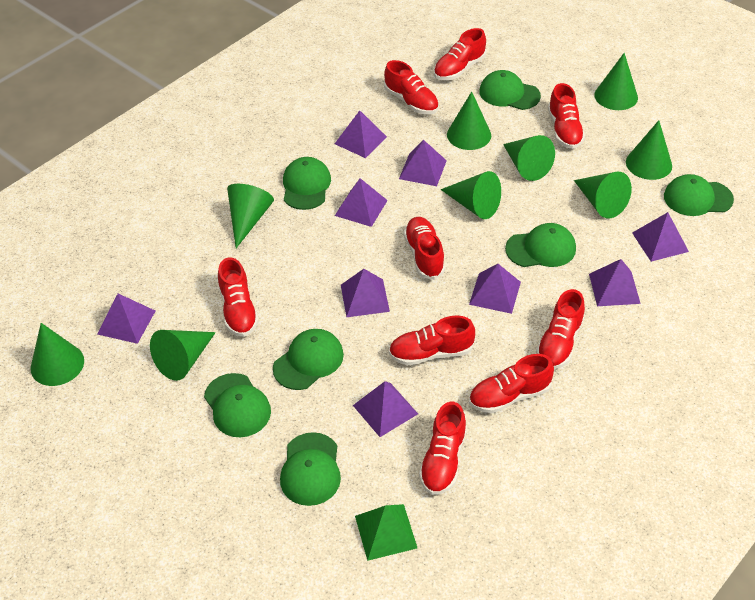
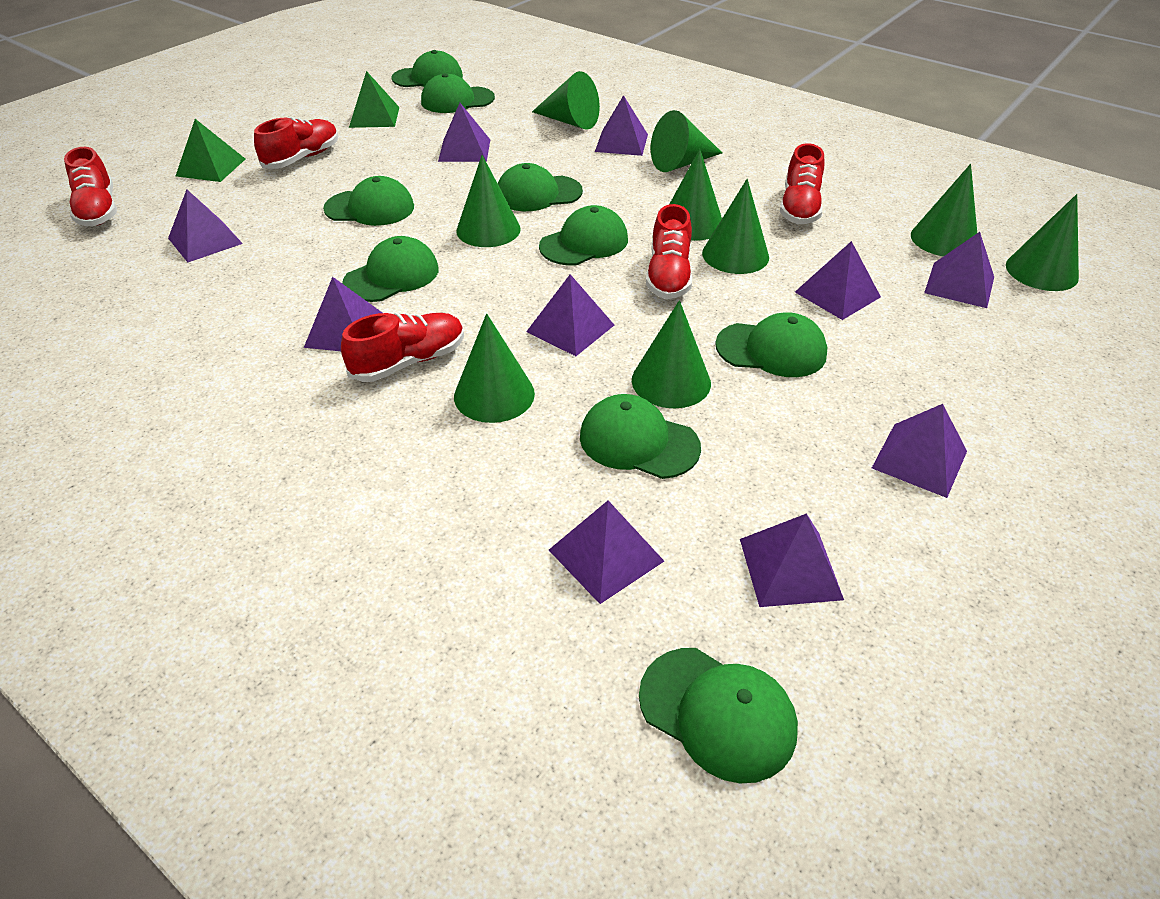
green cap: 7 -> 9
green pyramid: 1 -> 2
purple pyramid: 9 -> 10
red shoe: 9 -> 5

